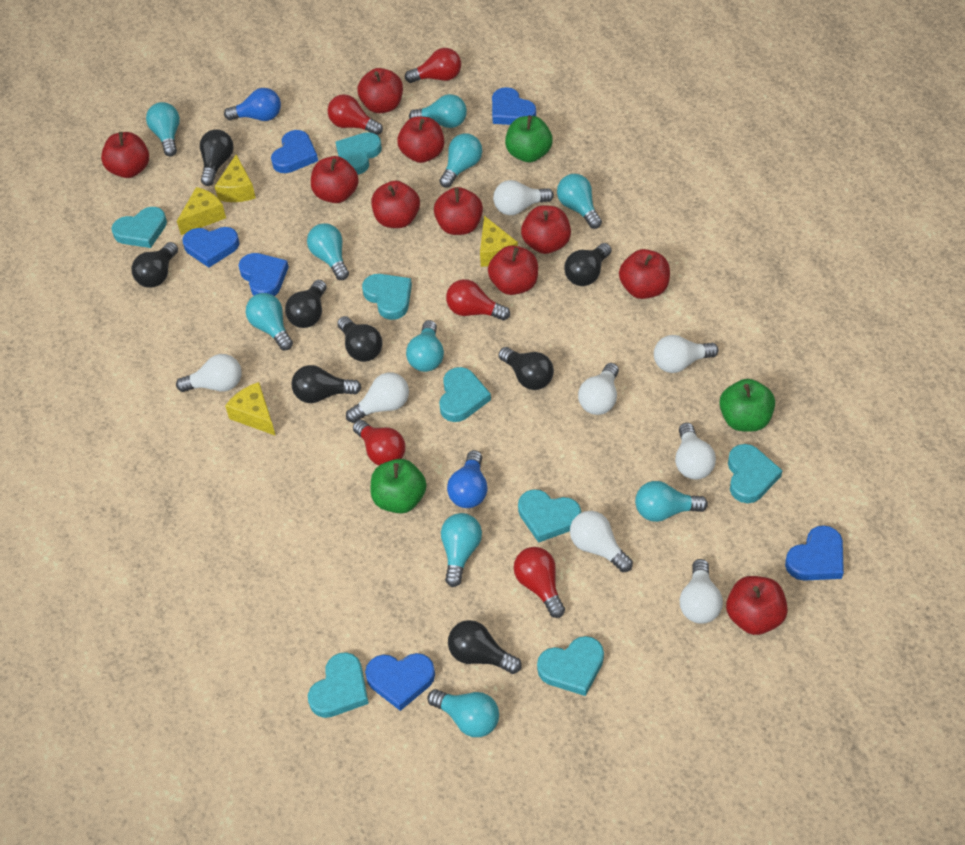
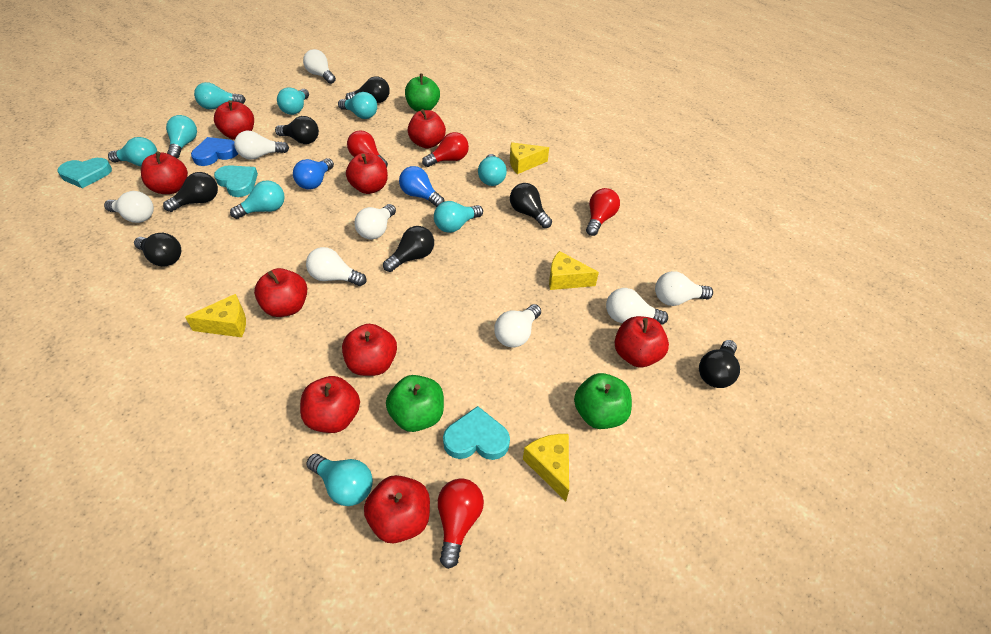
black light bulb: 8 -> 7
blue heart: 6 -> 1
red apple: 10 -> 9
red light bulb: 5 -> 4
turquoise heart: 8 -> 3
turquoise light bulb: 10 -> 9

